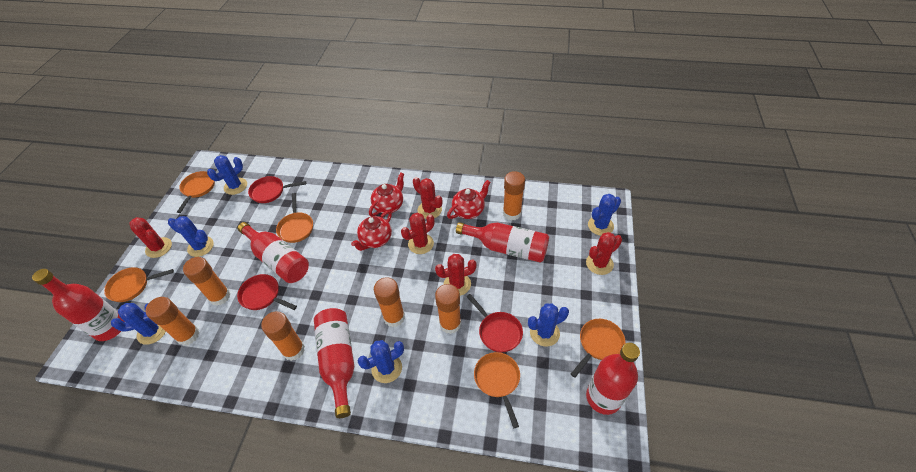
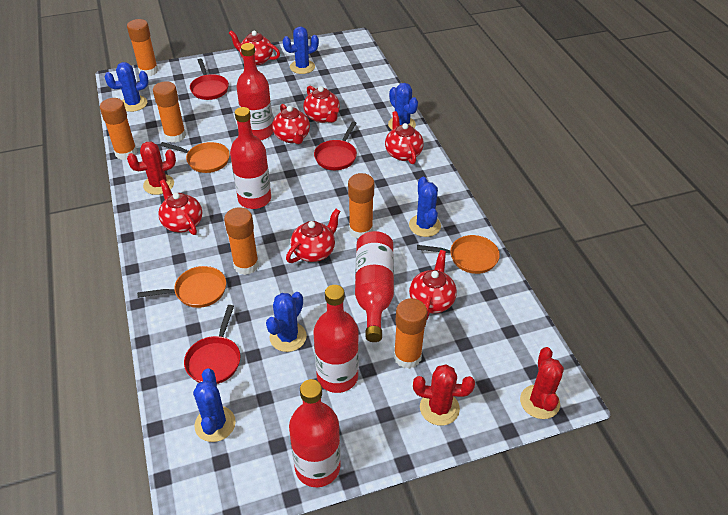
orange pan: 5 -> 3
red cactus: 5 -> 3
red teapot: 3 -> 7

